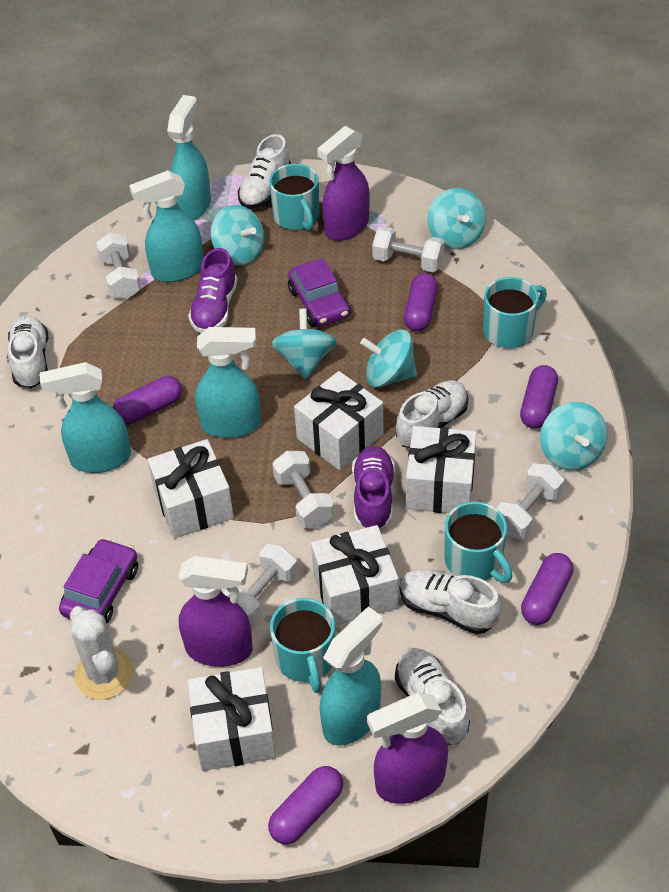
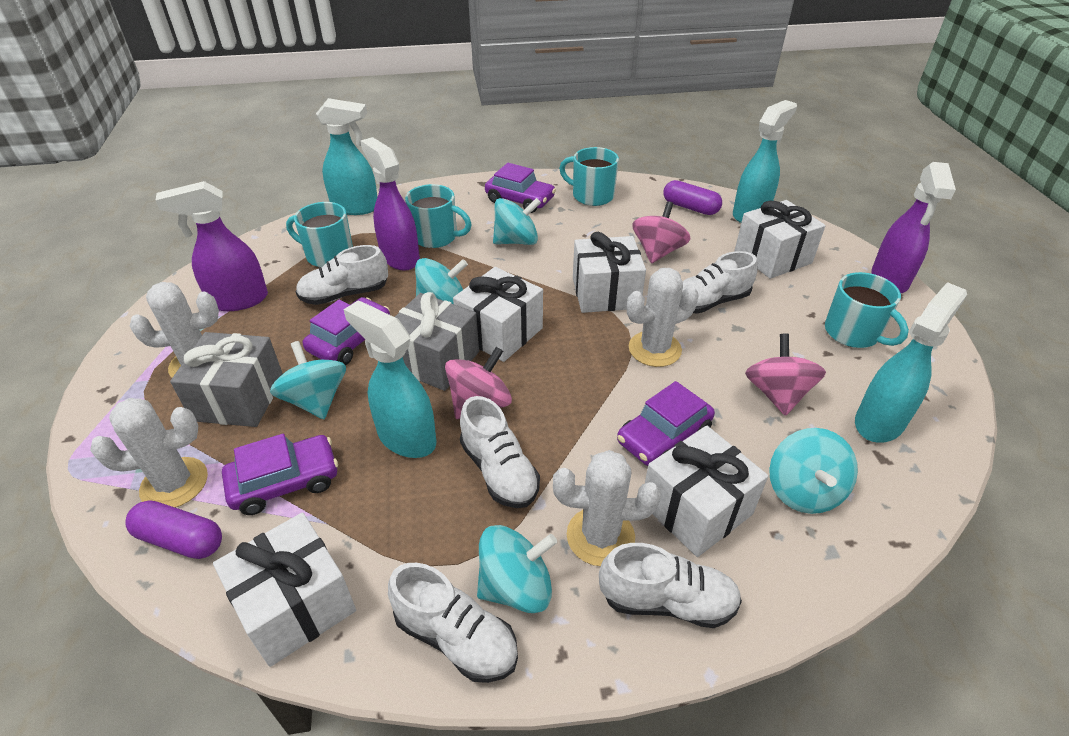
grey gift: 0 -> 2
pink spinning top: 0 -> 3
purple capsule: 5 -> 2
purple car: 2 -> 4
purple shoe: 2 -> 0
turquoise spray bottle: 5 -> 4
white cactus: 1 -> 4
white dumbbell: 5 -> 0

